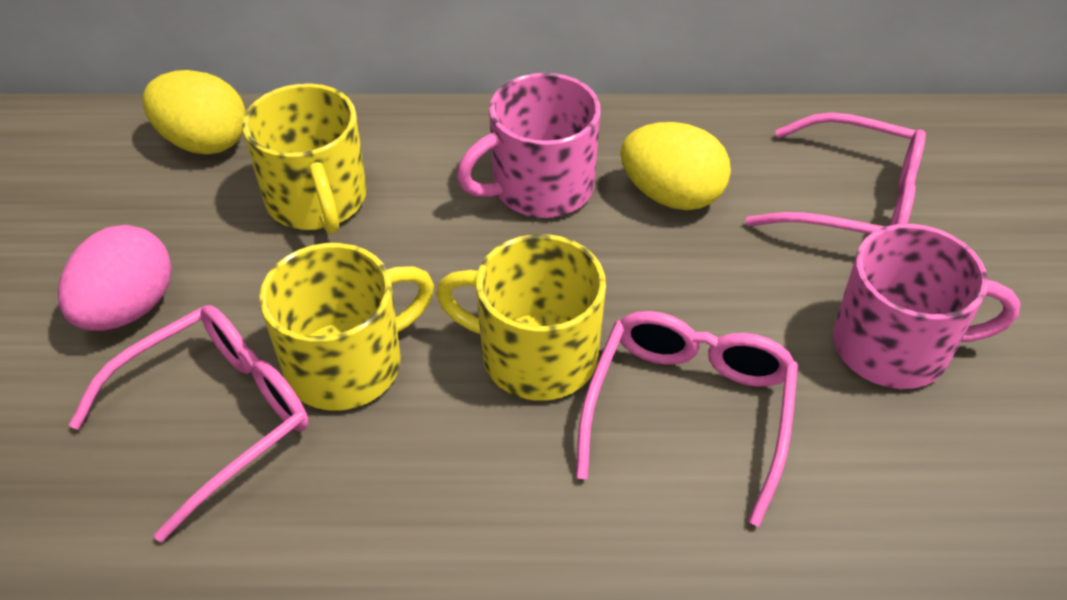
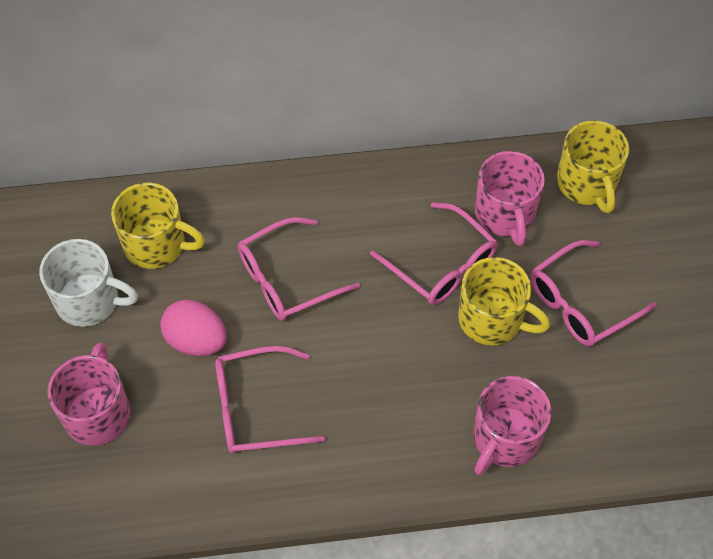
pink glasses: 3 -> 4
pink mug: 2 -> 3
white mug: 0 -> 1
yellow egg: 2 -> 0

